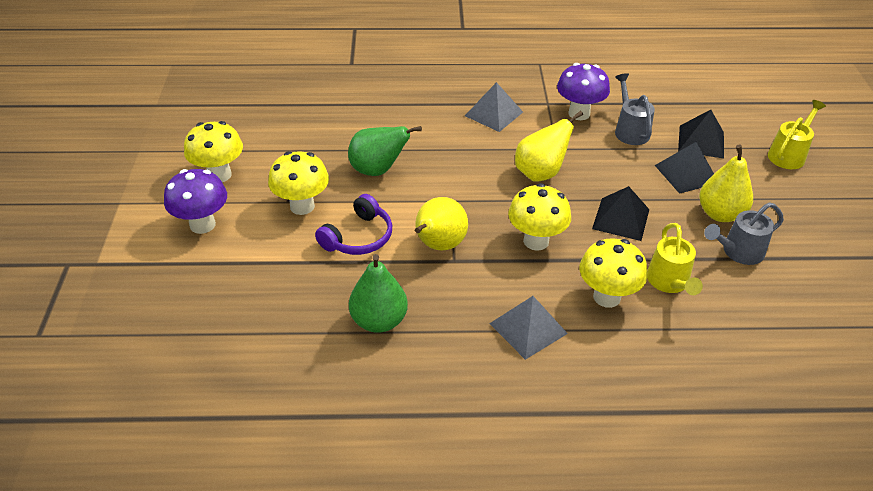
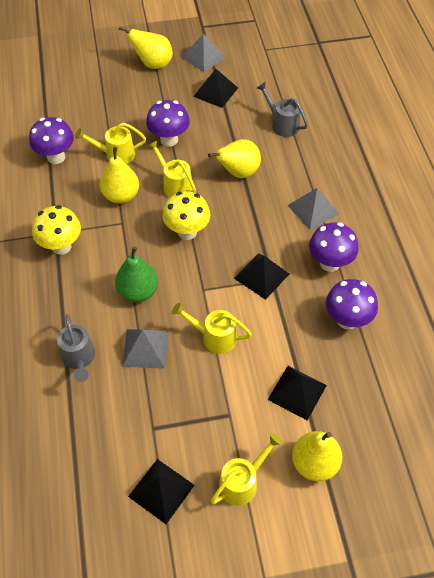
black pyramid: 3 -> 4
green pear: 2 -> 1
grey pyramid: 2 -> 3
purple headphones: 1 -> 0
purple mushroom: 2 -> 4
yellow mushroom: 4 -> 2
yellow pear: 3 -> 4
yellow watering can: 2 -> 4

